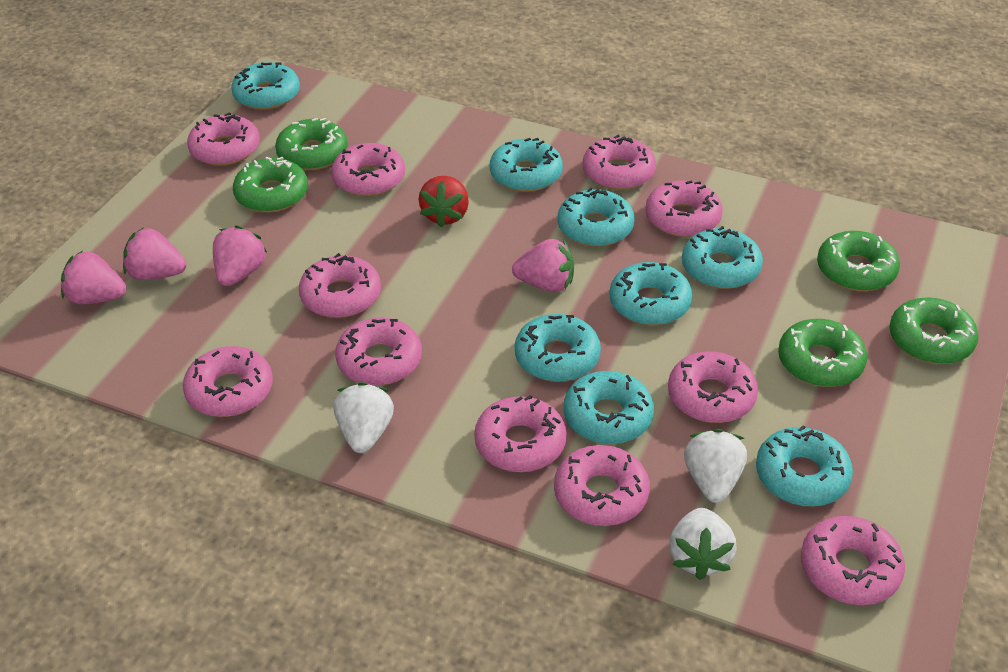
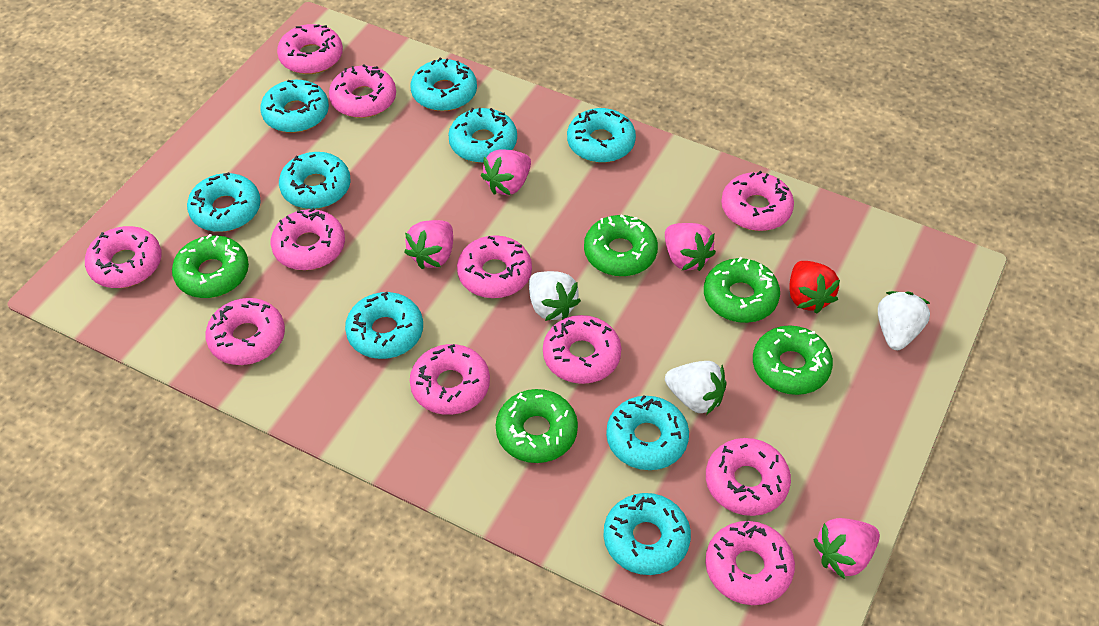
turquoise donut: 8 -> 9

